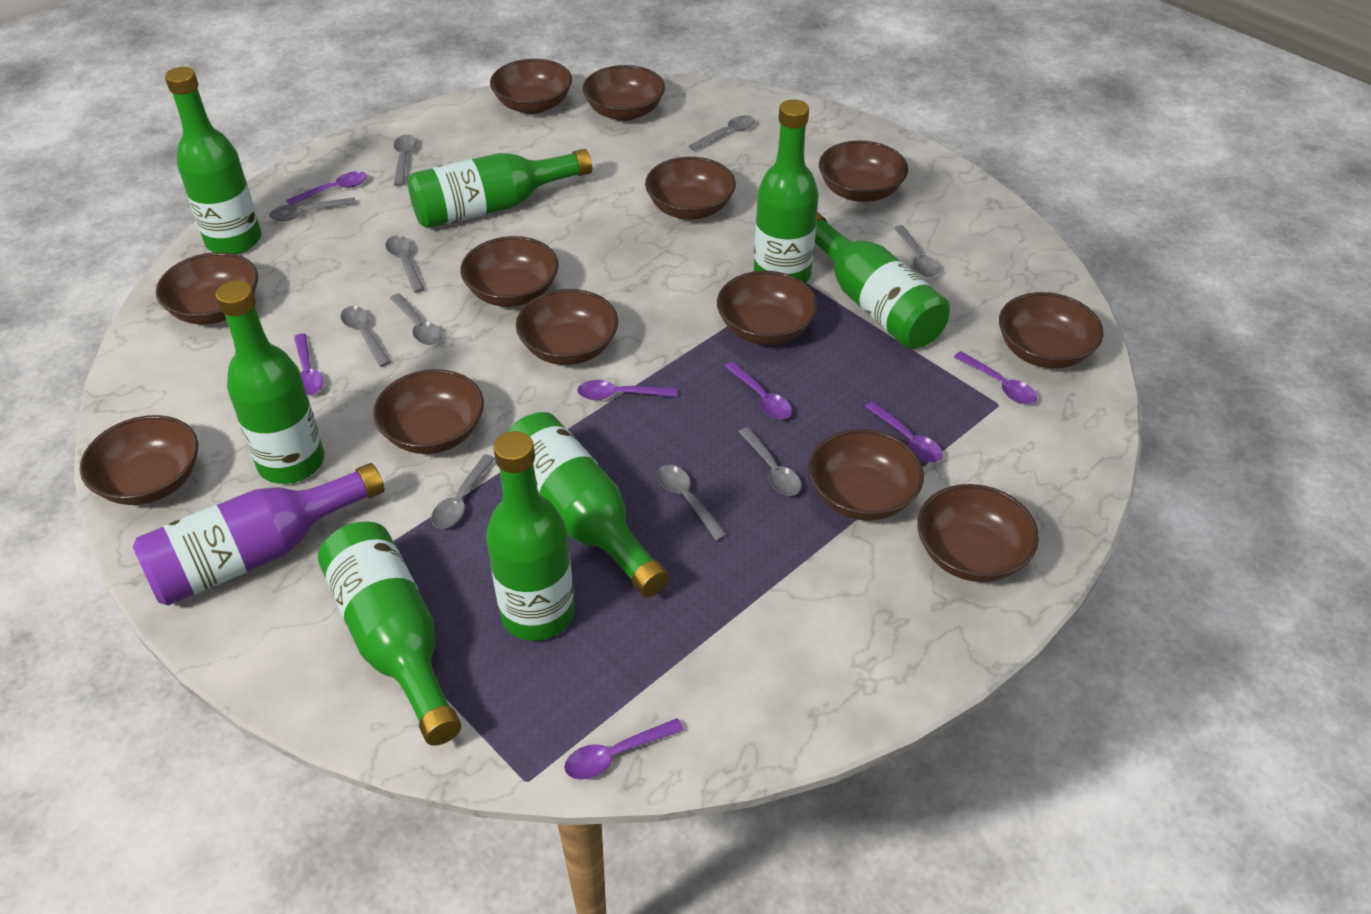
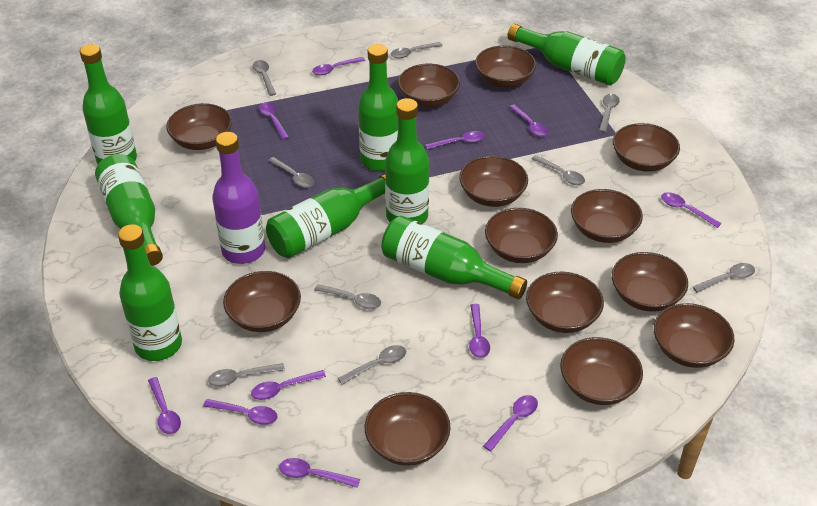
grey spoon: 10 -> 9
purple spoon: 7 -> 11

